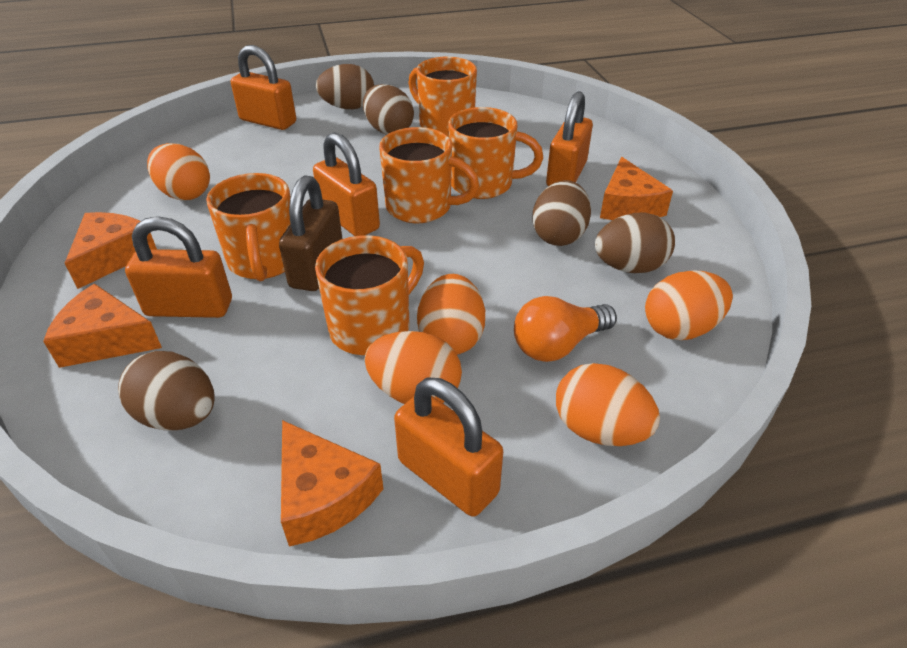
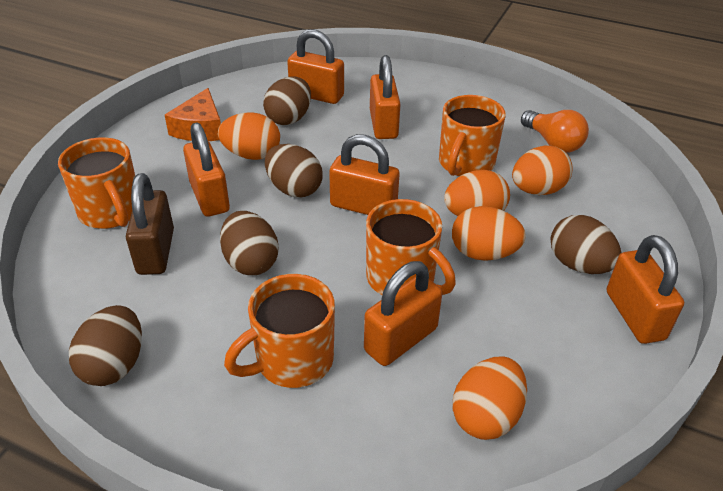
orange cheese: 4 -> 1
orange mug: 5 -> 4
orange padlock: 5 -> 6

